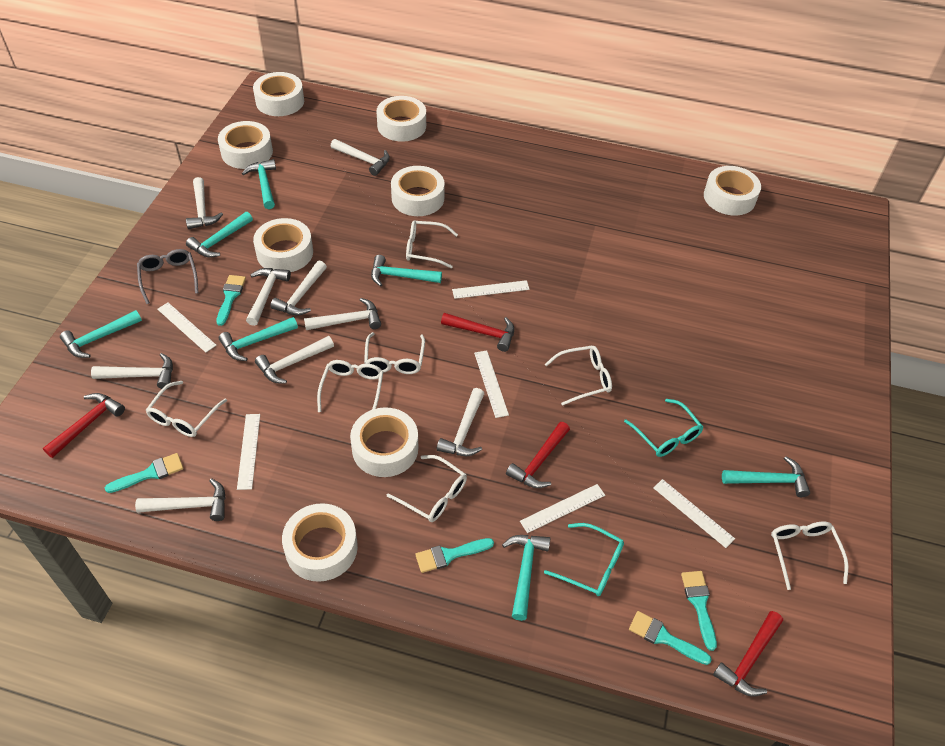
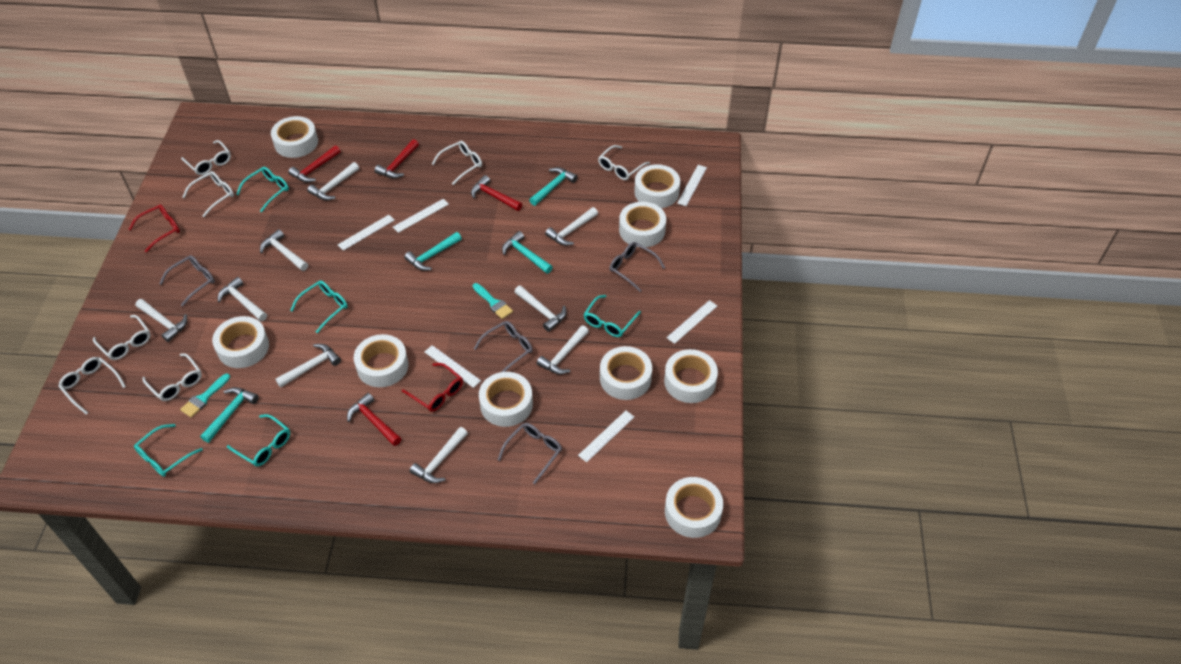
grey glasses: 1 -> 4
red glasses: 0 -> 2
turquoise brush: 5 -> 2
turquoise glasses: 2 -> 5
turquoise hammer: 7 -> 4
white tape: 8 -> 9

